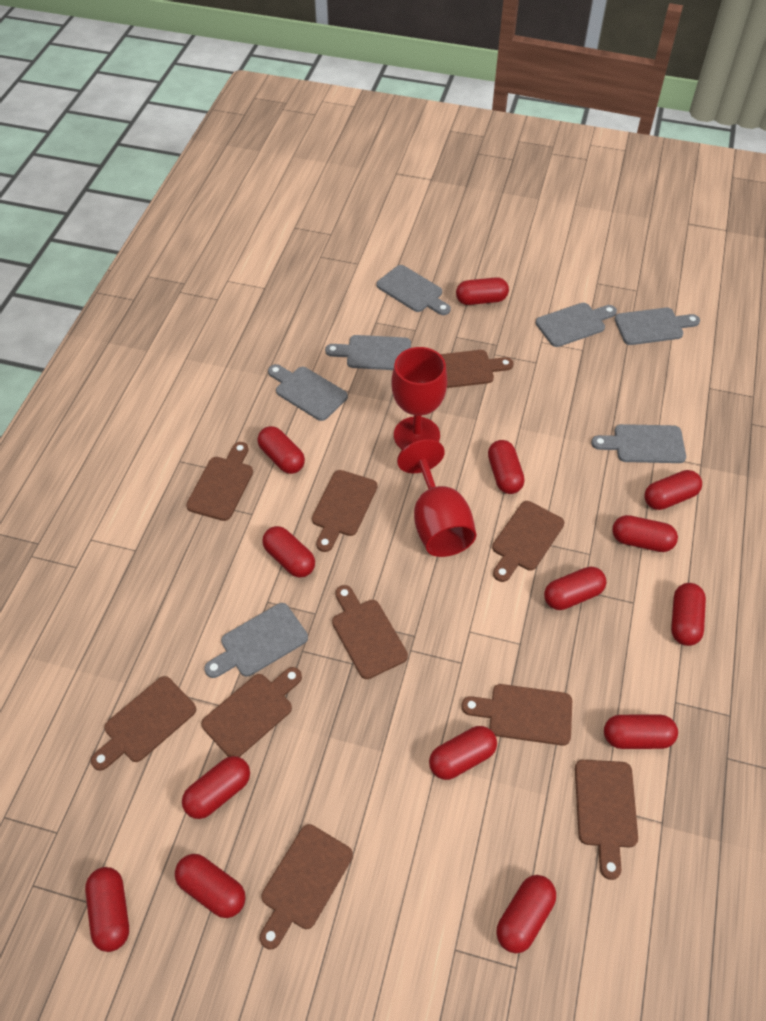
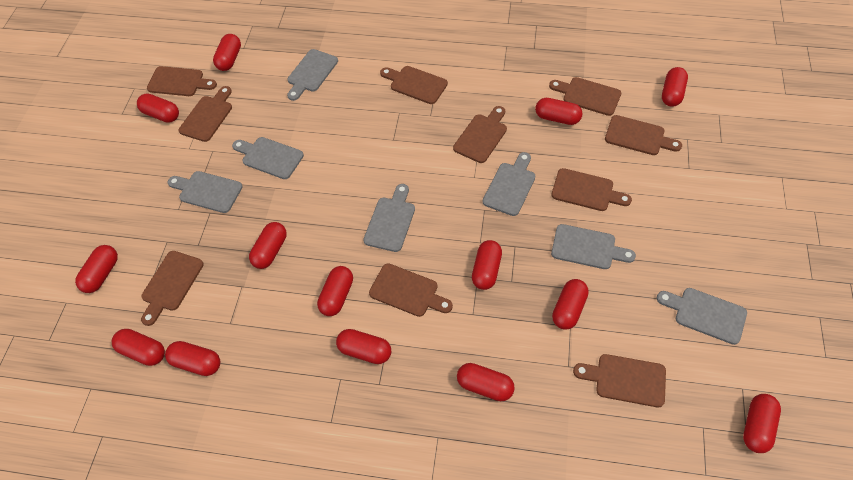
red goblet: 2 -> 0

